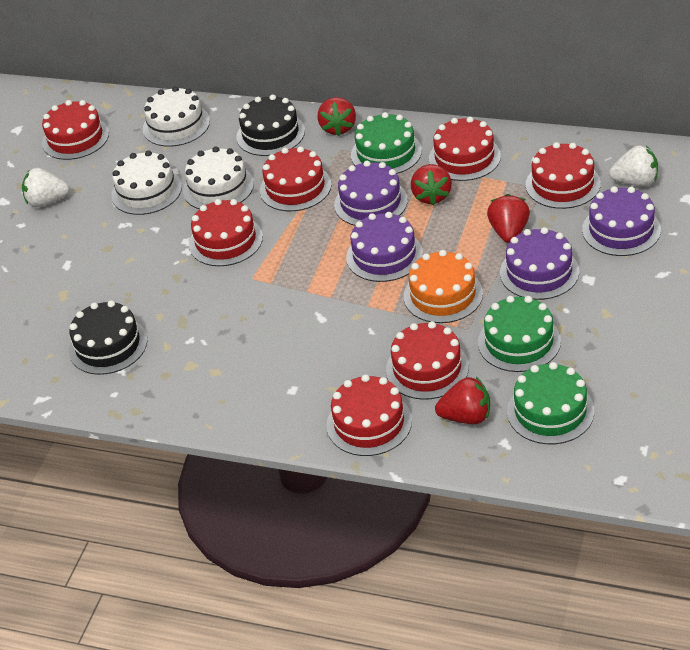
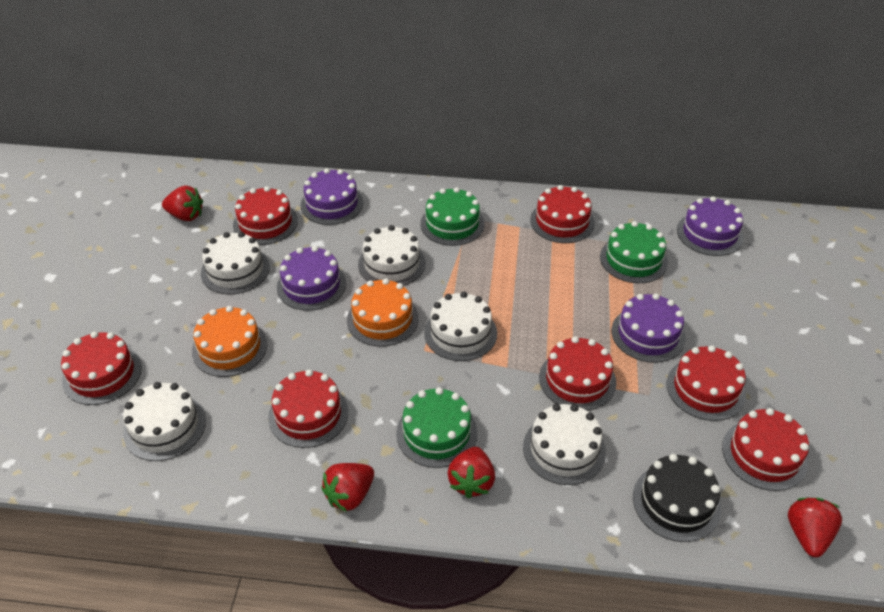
black cake: 2 -> 1
orange cake: 1 -> 2
white cake: 3 -> 5
white strawberry: 2 -> 0

